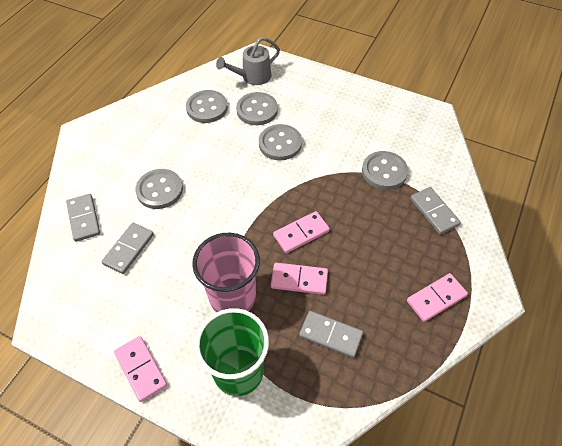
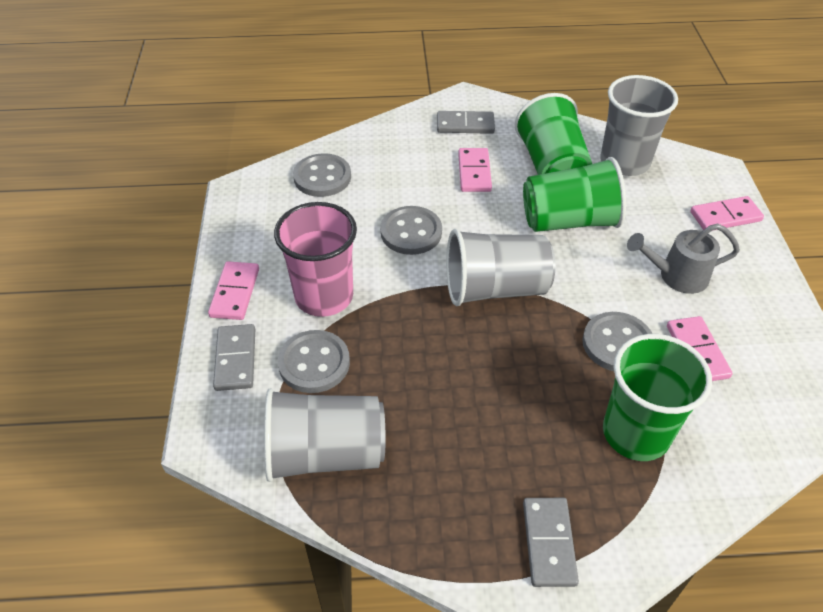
green cup: 1 -> 3
grey button: 5 -> 4
grey cup: 0 -> 3
grey domino: 4 -> 3

